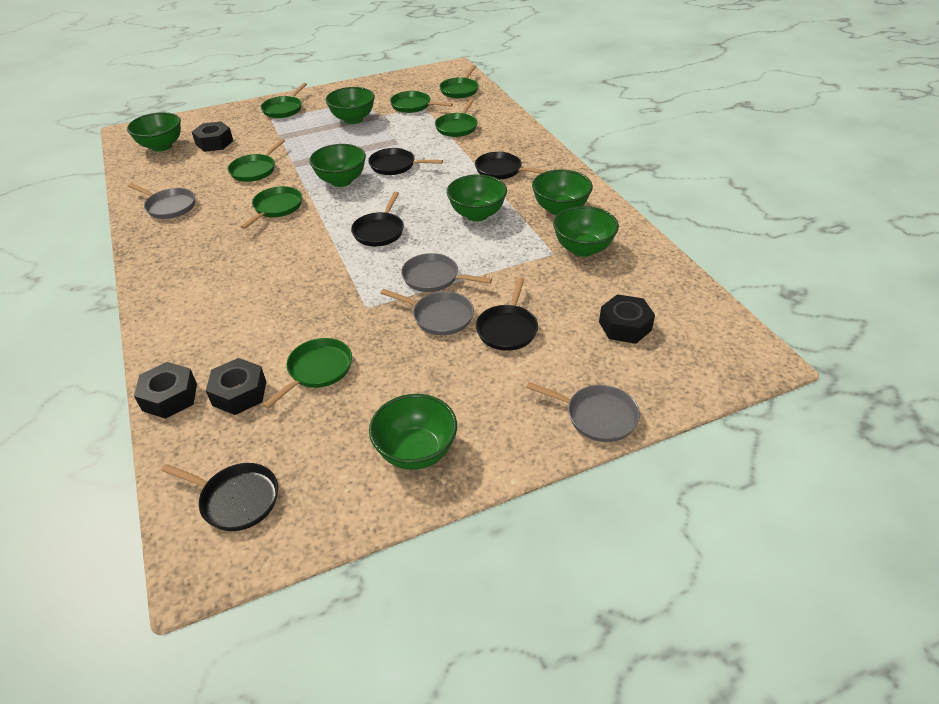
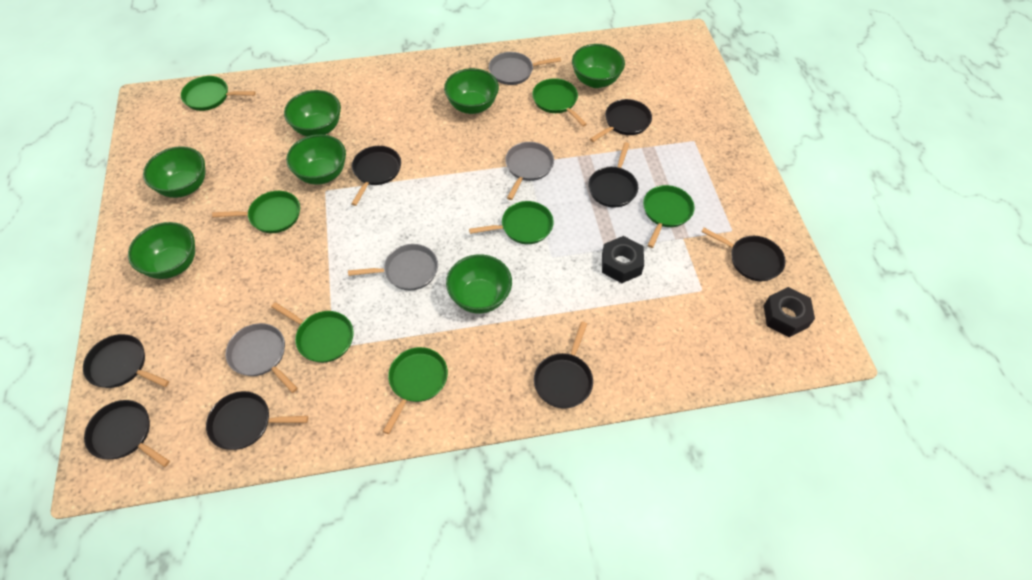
black nut: 4 -> 2
black pan: 5 -> 8

